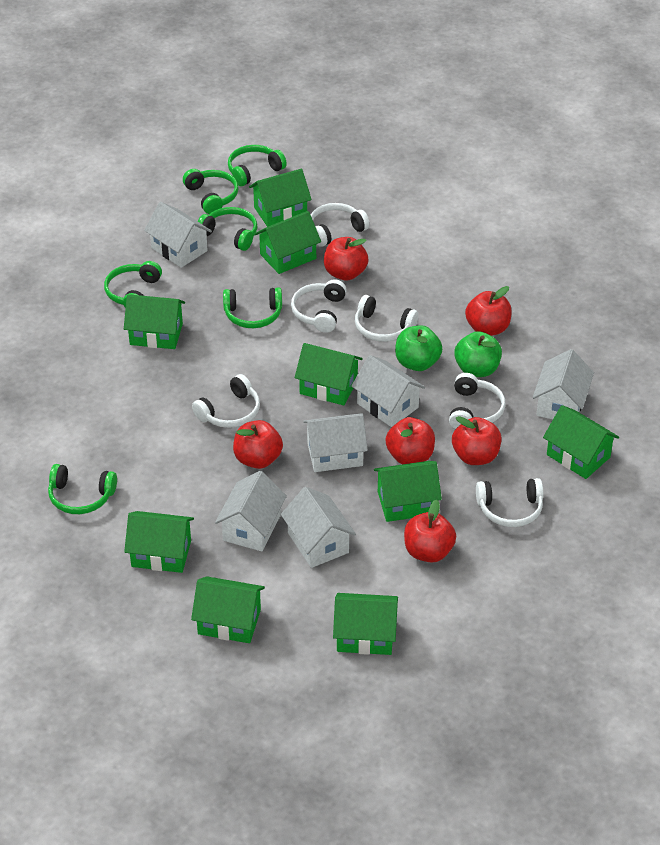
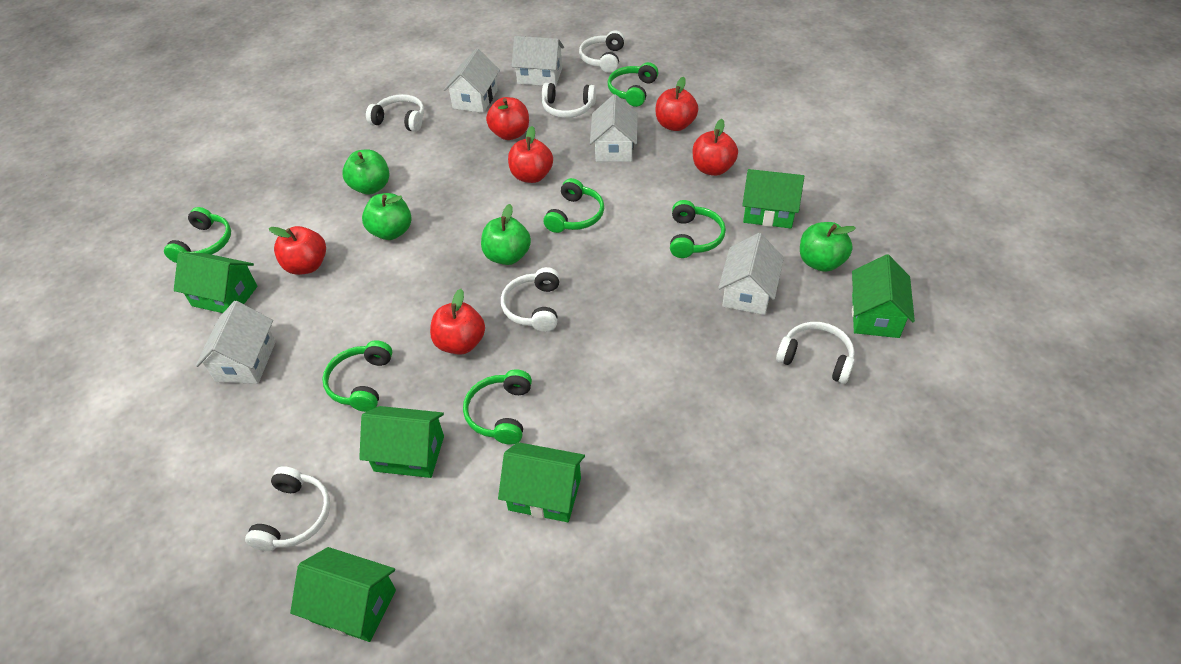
green apple: 2 -> 4
green house: 9 -> 6
white house: 6 -> 5

